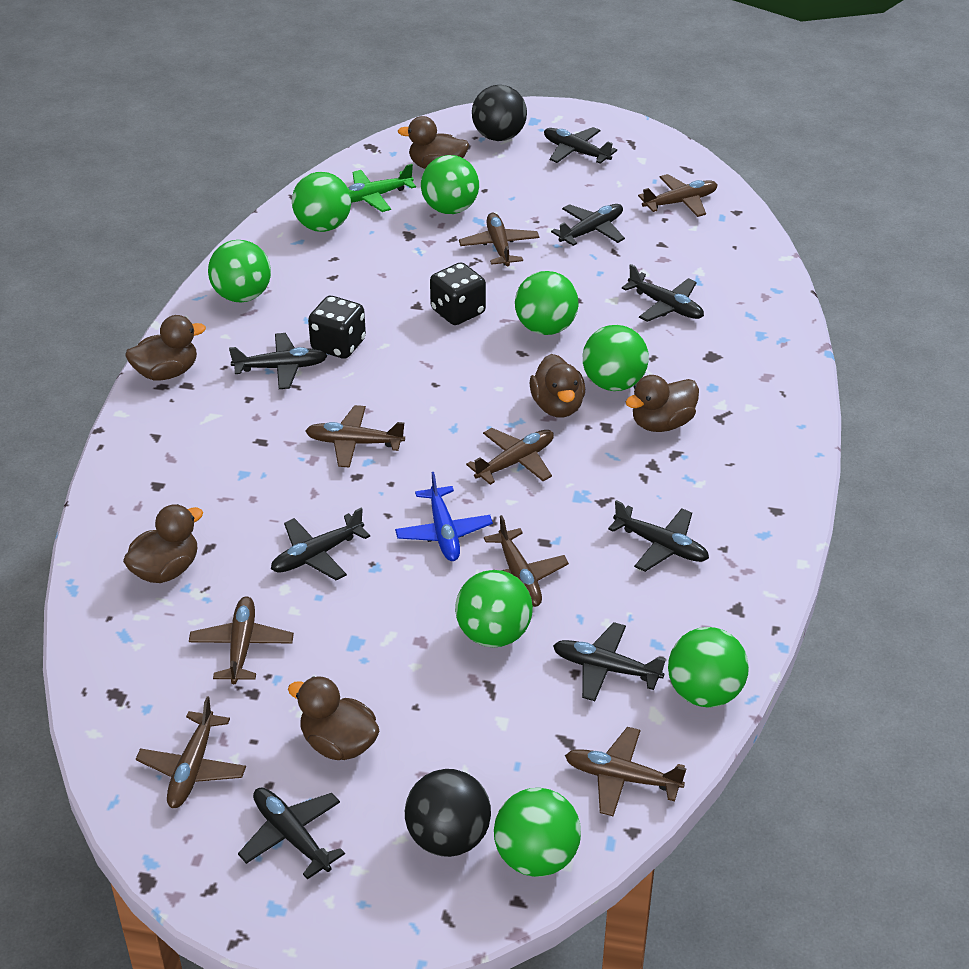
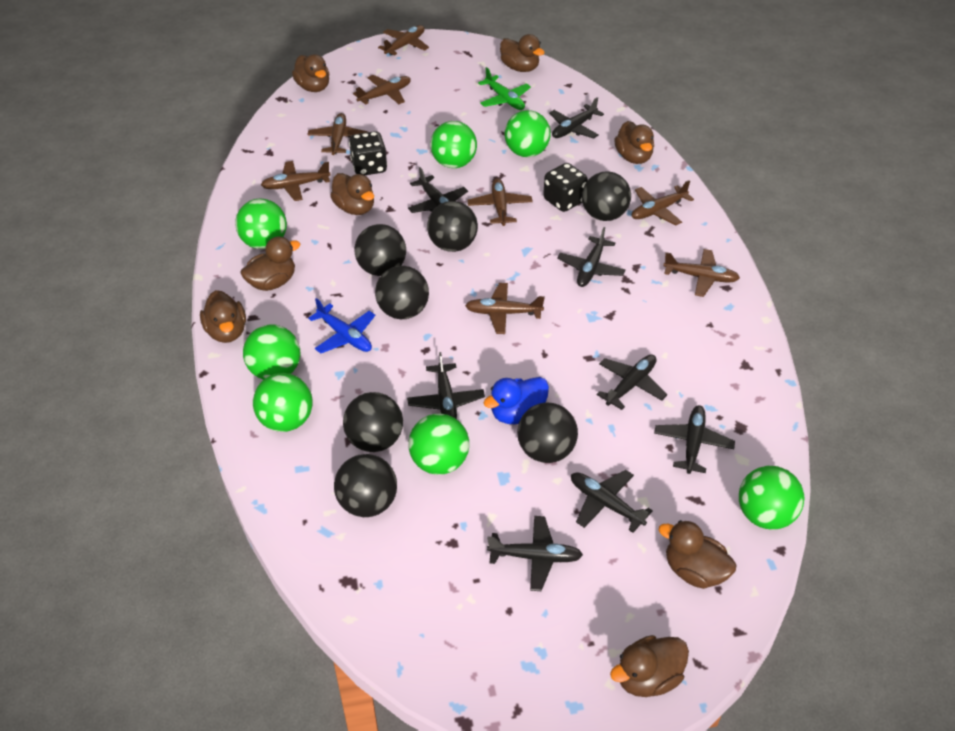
black ball: 2 -> 7
blue duck: 0 -> 1
brown duck: 6 -> 8
green ball: 8 -> 7

